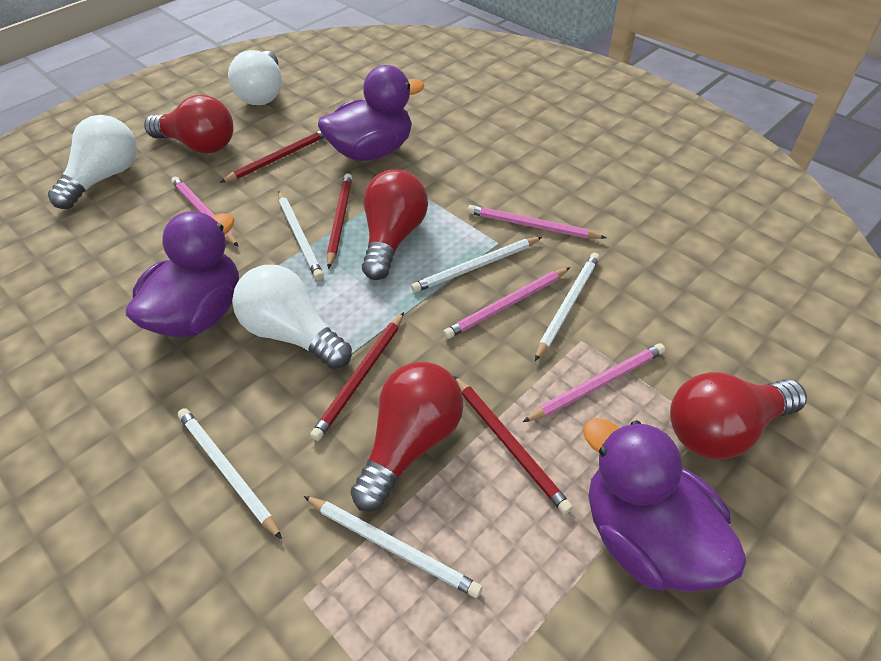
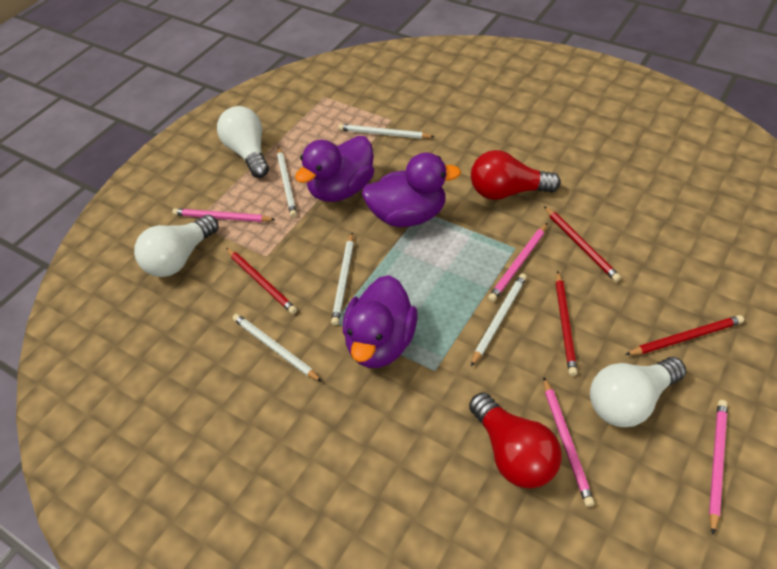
red light bulb: 4 -> 2

